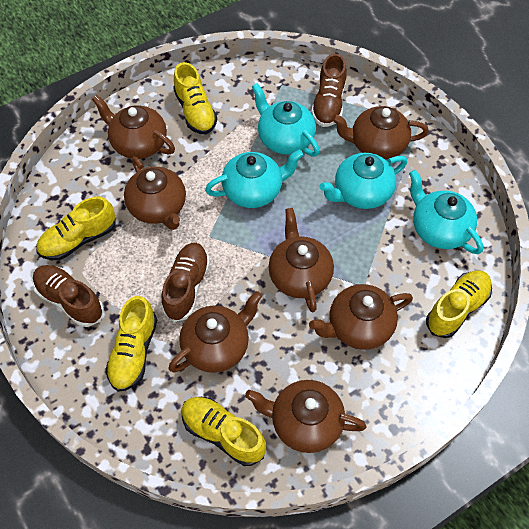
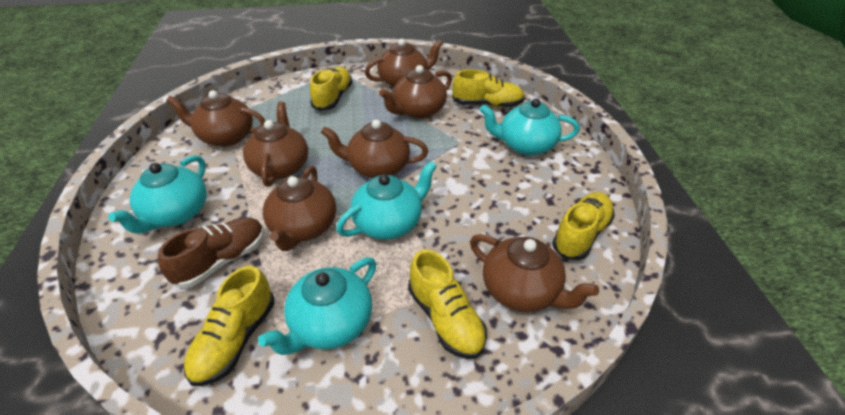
brown shoe: 3 -> 1

